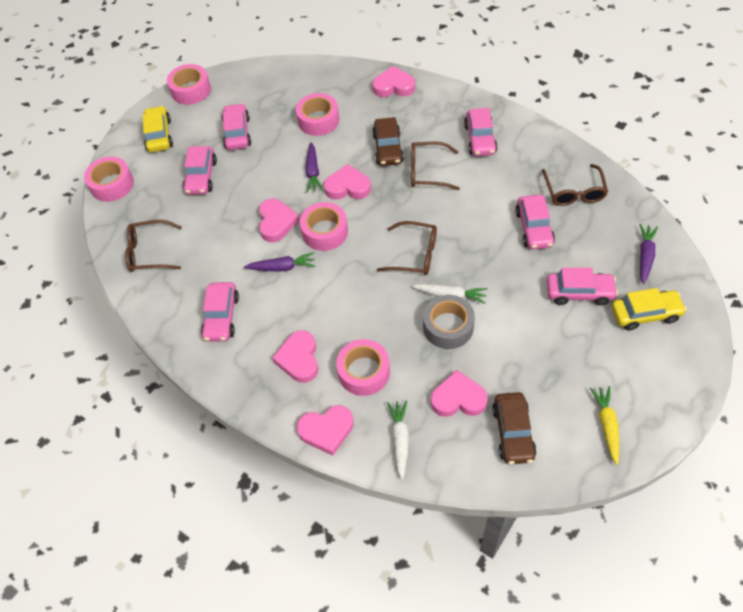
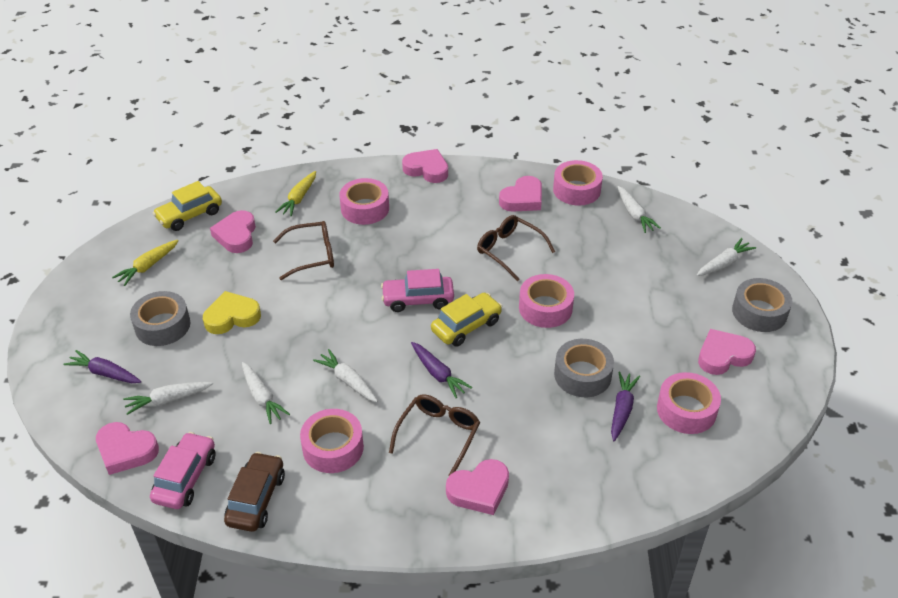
brown car: 2 -> 1
brown glasses: 4 -> 3
grey tape: 1 -> 3
pink car: 6 -> 2
white carrot: 2 -> 5
yellow carrot: 1 -> 2
yellow heart: 0 -> 1

